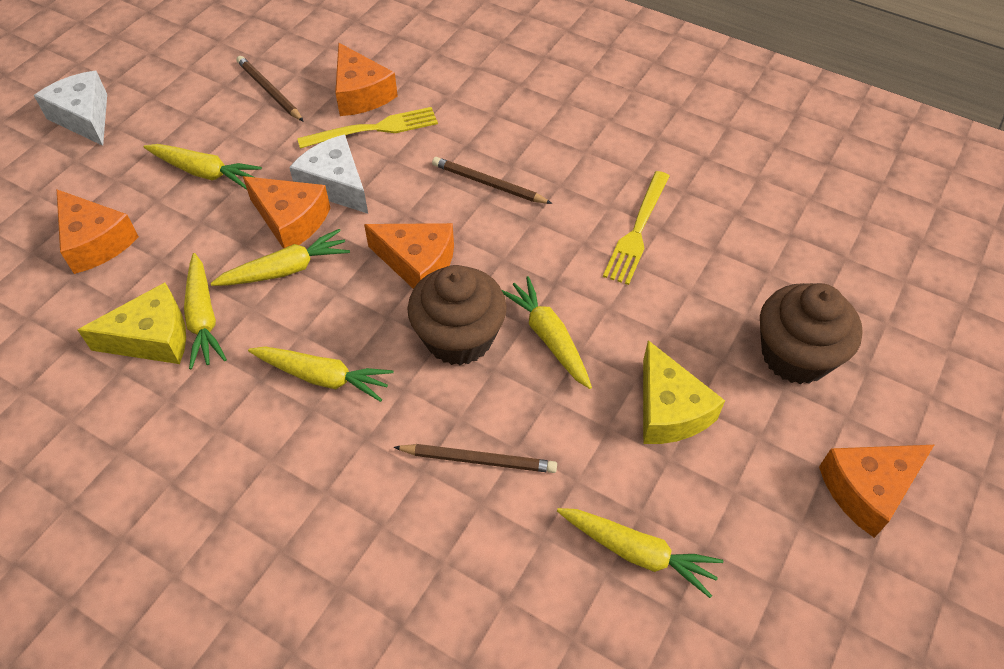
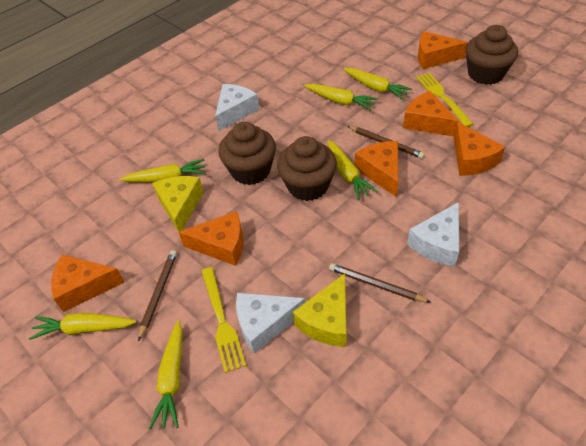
brown cupcake: 2 -> 3
orange cheese: 5 -> 6
white cheese: 2 -> 3

